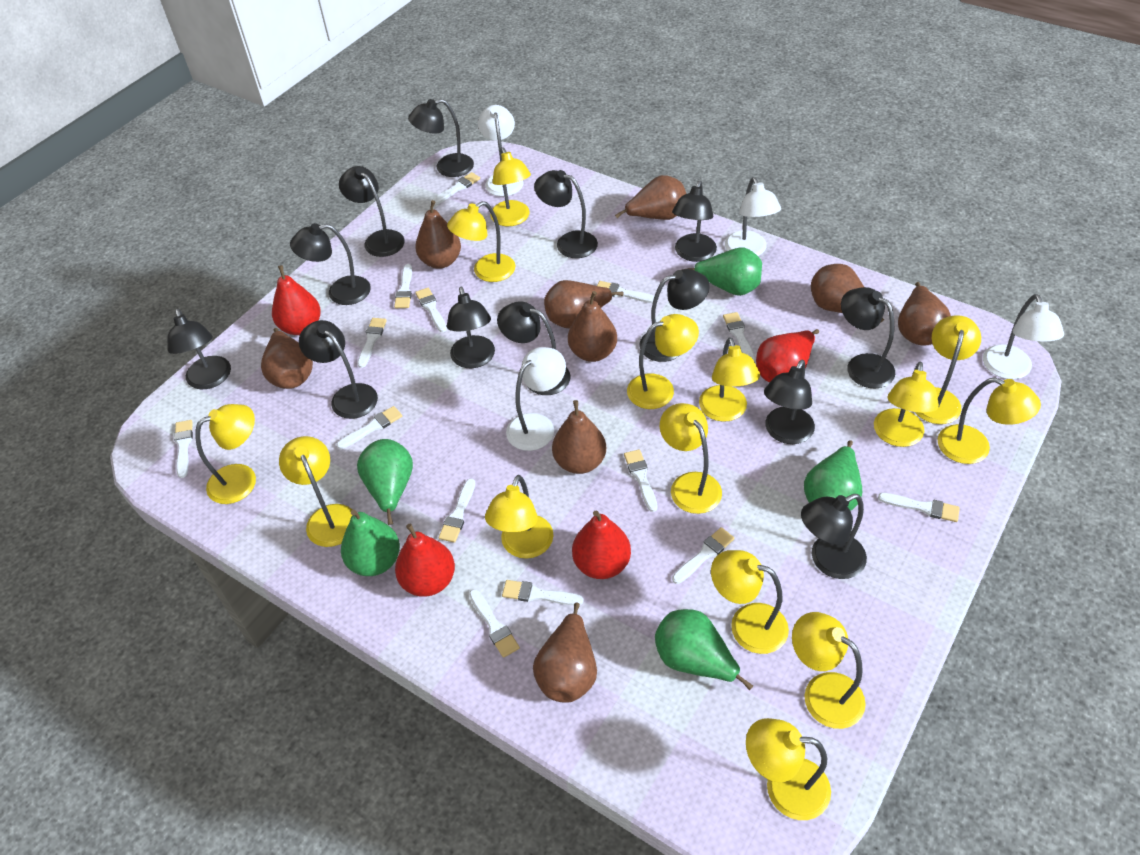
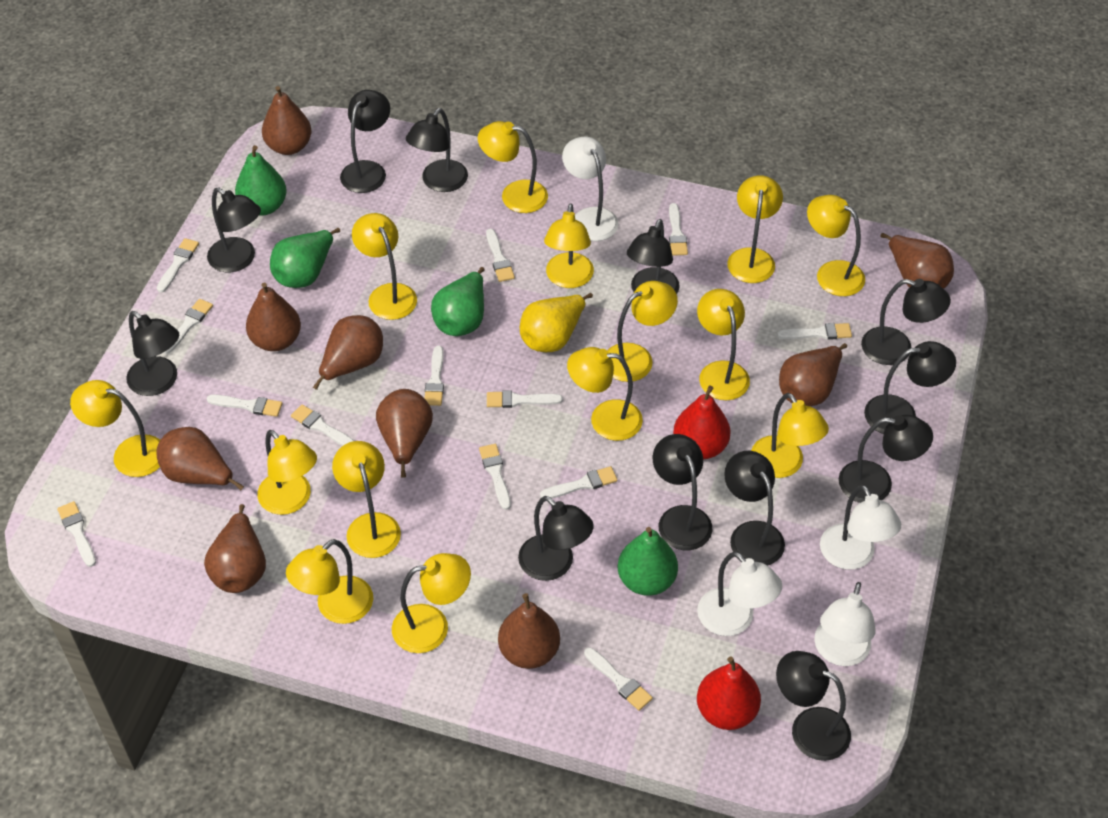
black lamp: 13 -> 12
green pear: 5 -> 4
red pear: 4 -> 2
white brush: 14 -> 13
yellow pear: 0 -> 1

